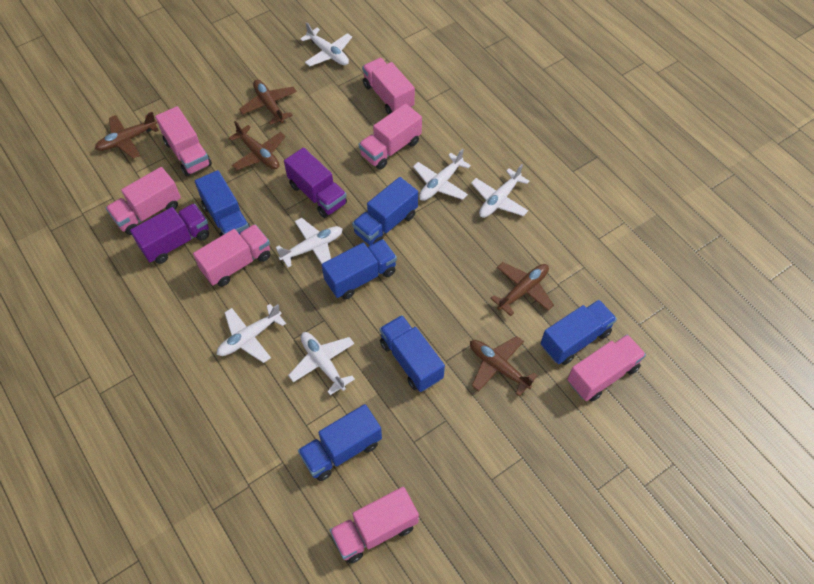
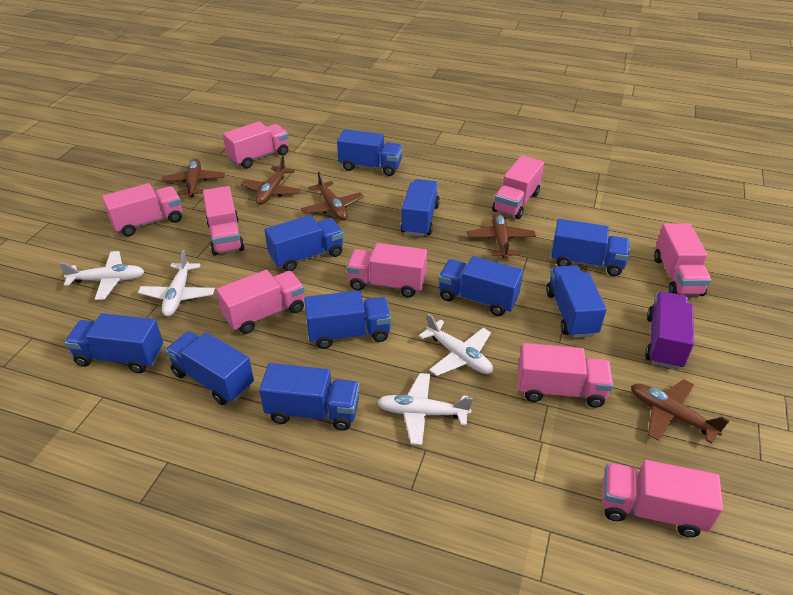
blue truck: 6 -> 10
pink truck: 7 -> 9
purple truck: 2 -> 1
white plane: 6 -> 4

